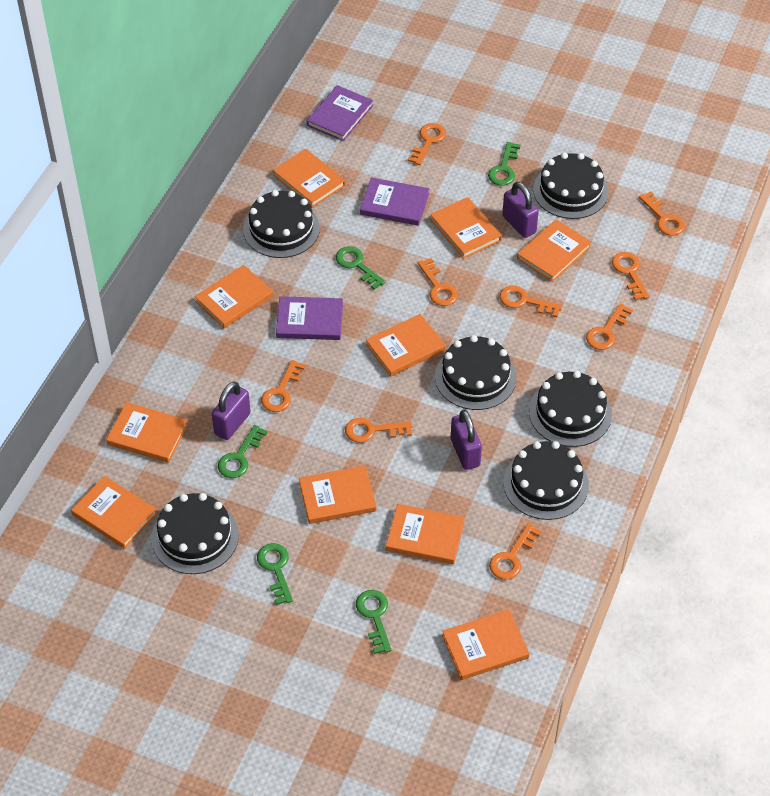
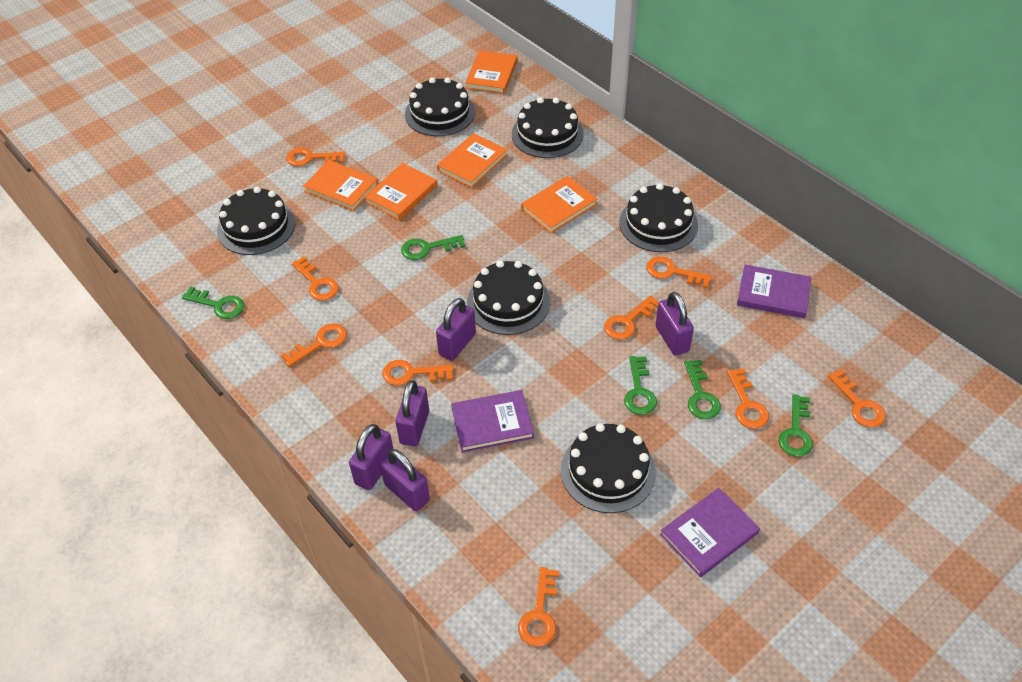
orange book: 10 -> 5
purple padlock: 3 -> 5

